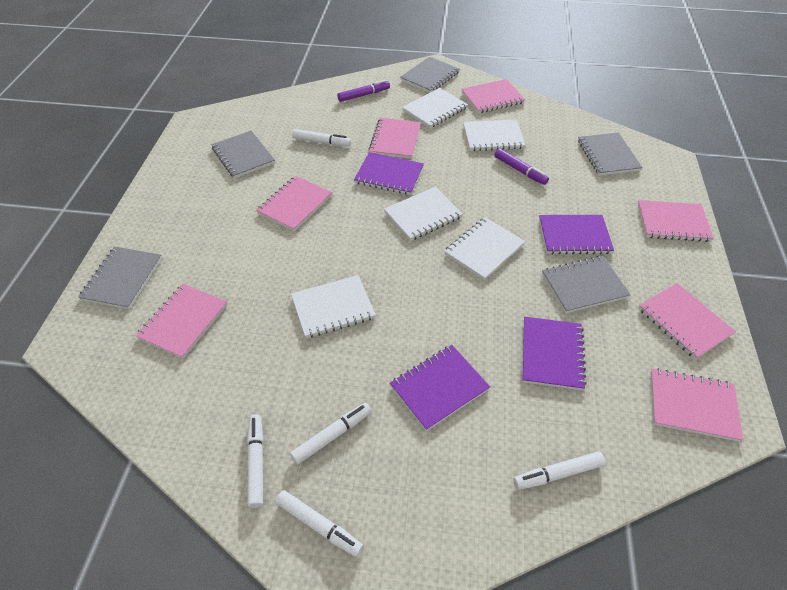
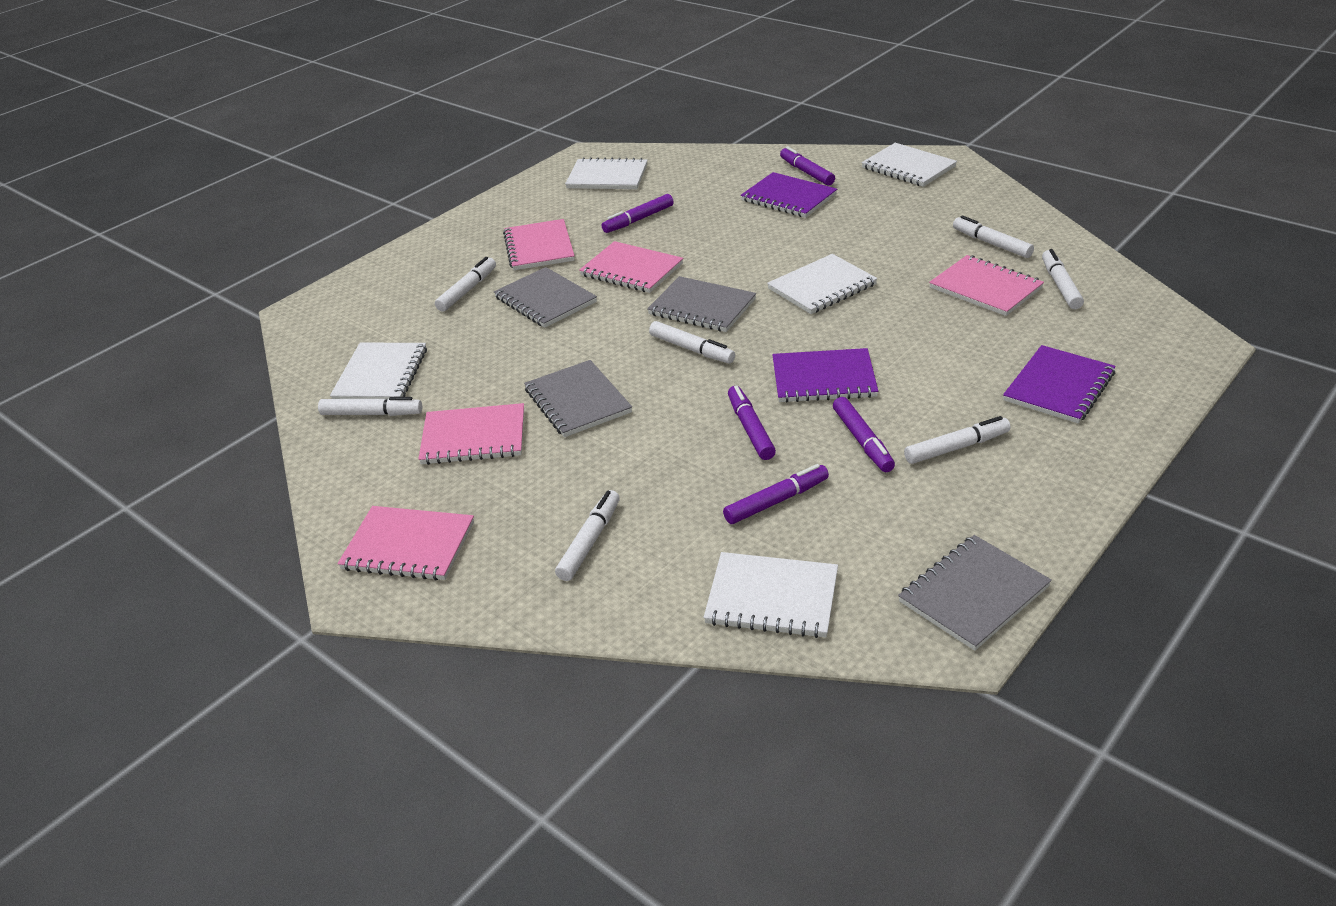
grey notebook: 5 -> 4
pink notebook: 7 -> 5
purple marker: 2 -> 5
purple notebook: 4 -> 3
white marker: 5 -> 7

